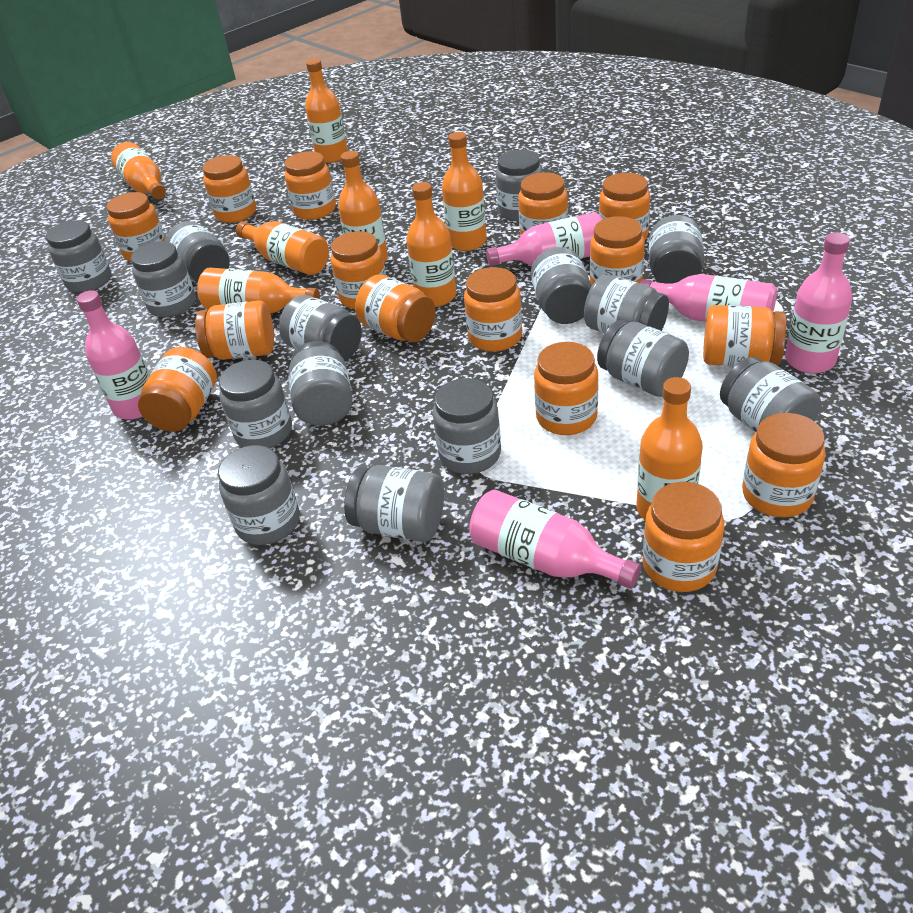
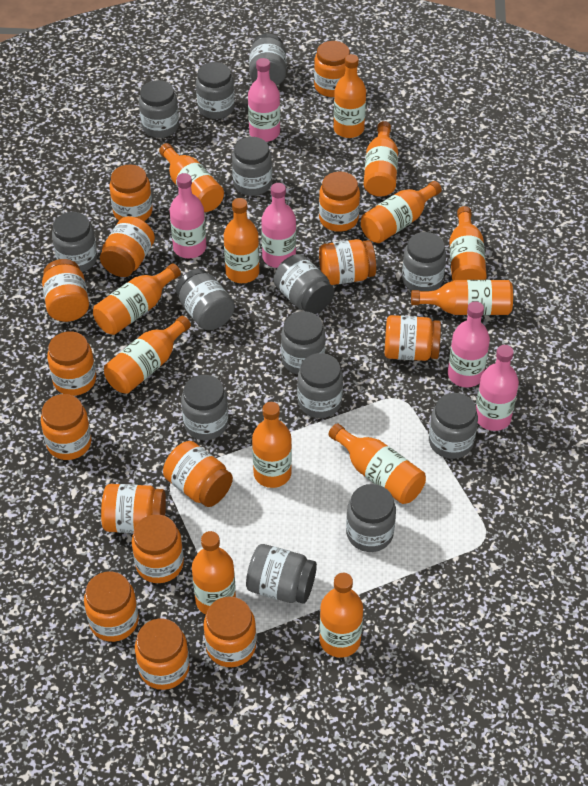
grey jar: 15 -> 14
orange bottle: 8 -> 13

